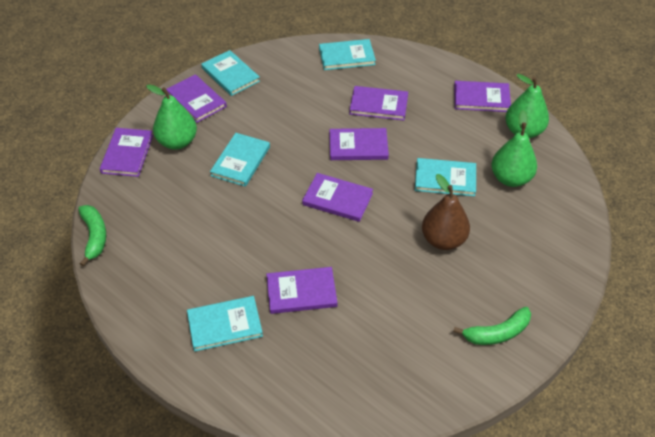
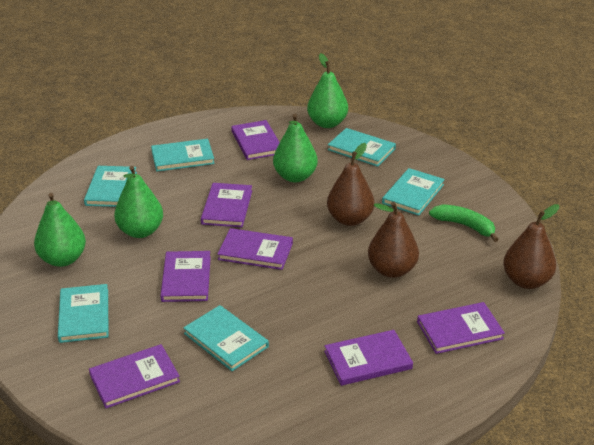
brown pear: 1 -> 3
green banana: 2 -> 1
green pear: 3 -> 4
turquoise book: 5 -> 6

